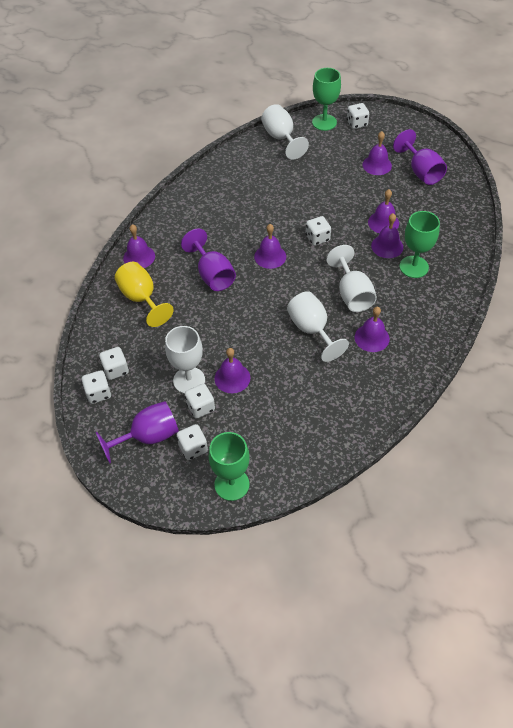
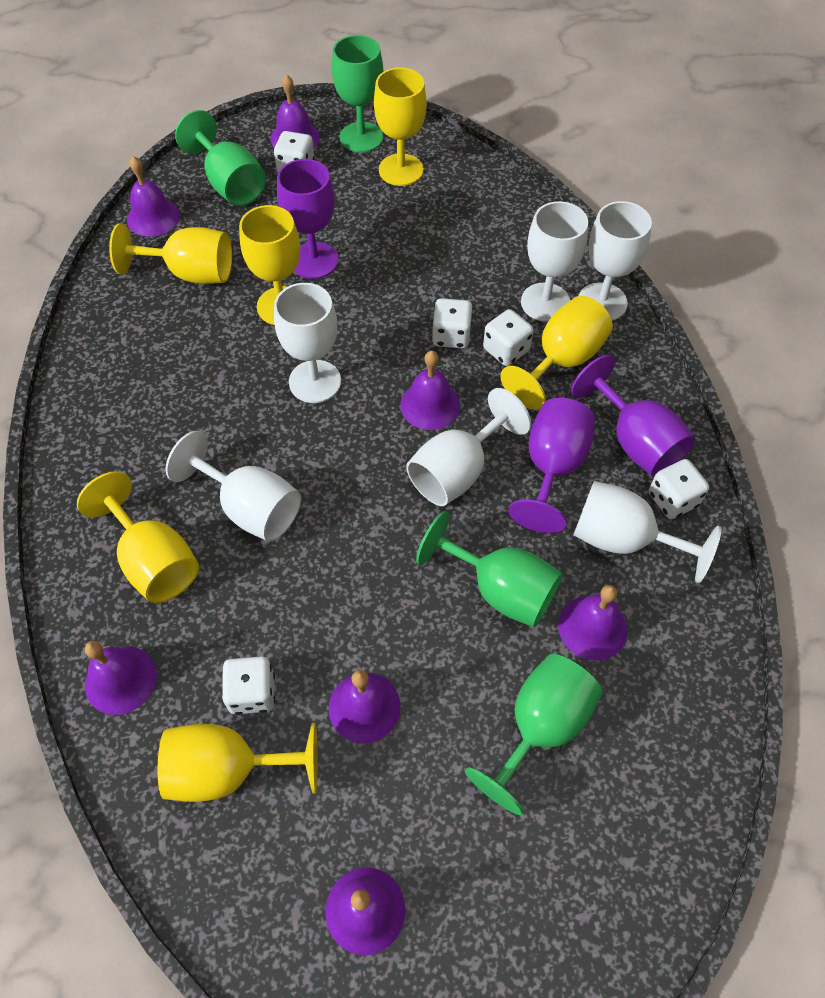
green goblet: 3 -> 4
white dice: 6 -> 5
white goblet: 4 -> 6
yellow goblet: 1 -> 6

